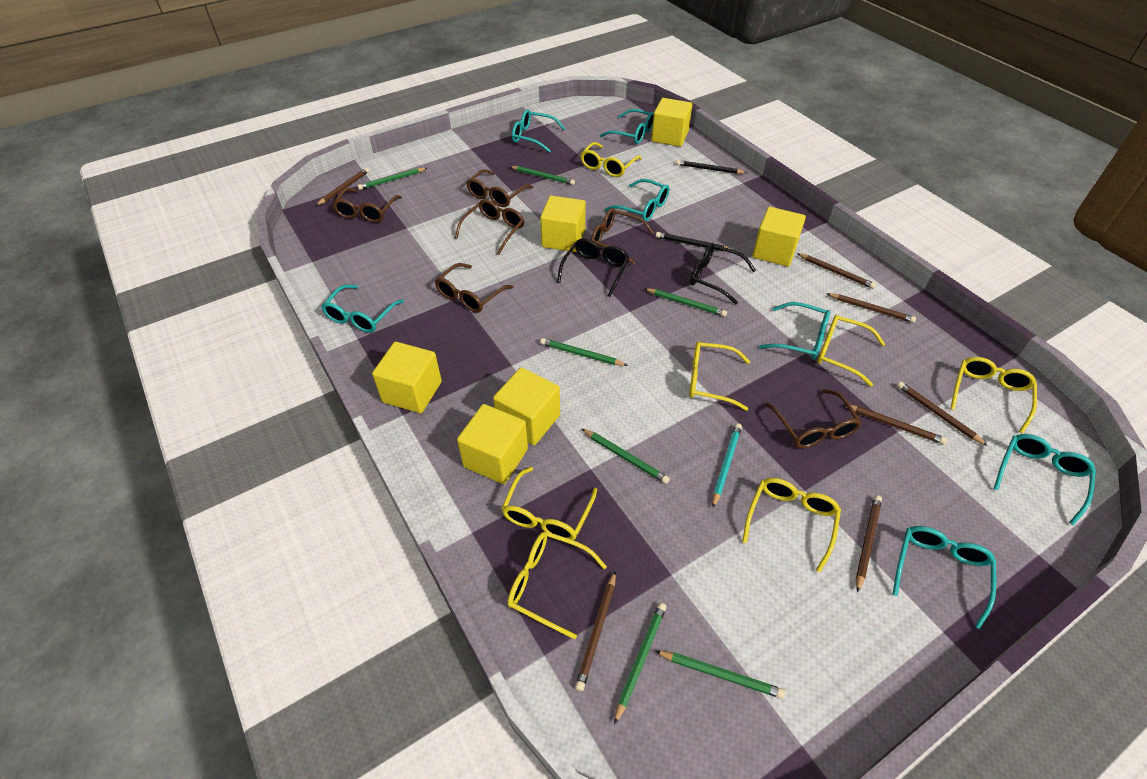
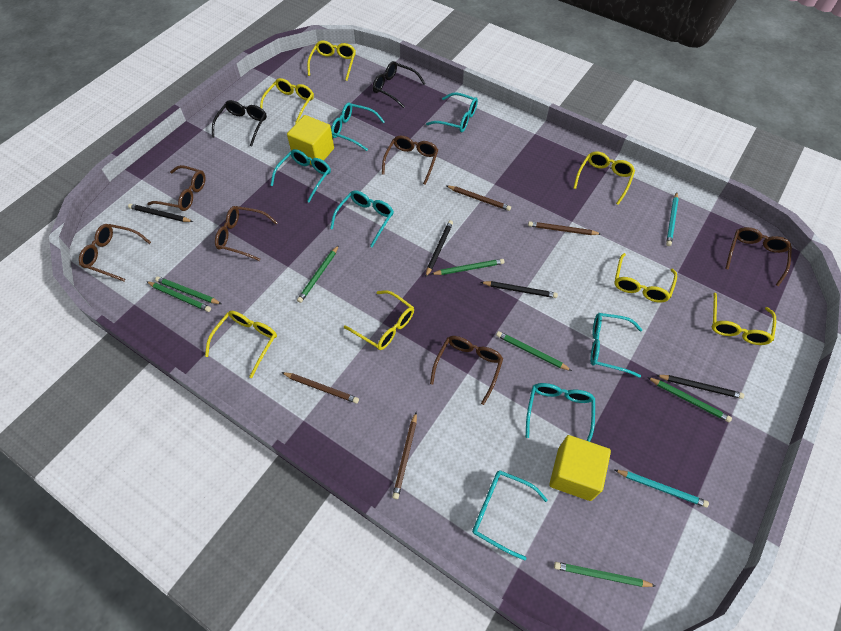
black pencil: 2 -> 4
brown pencil: 7 -> 4
turquoise pencil: 1 -> 2
yellow cube: 6 -> 2

